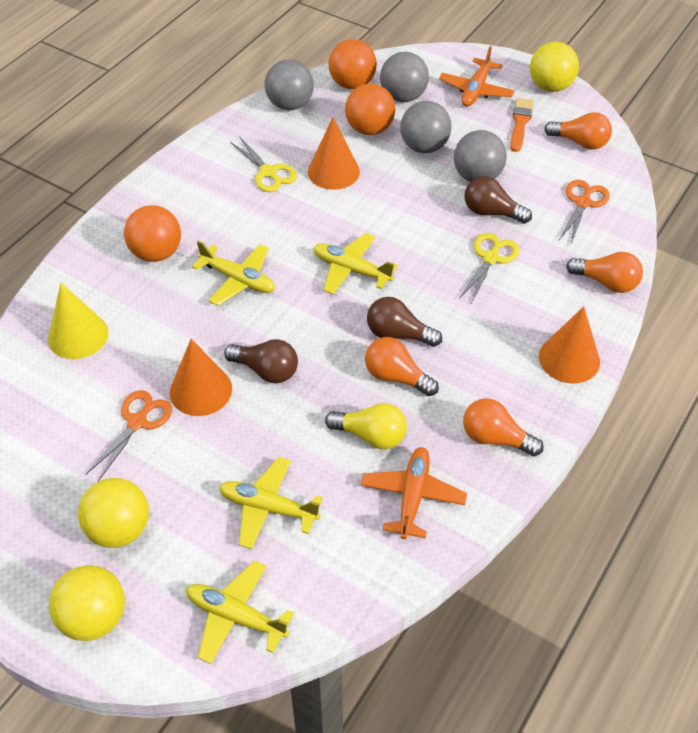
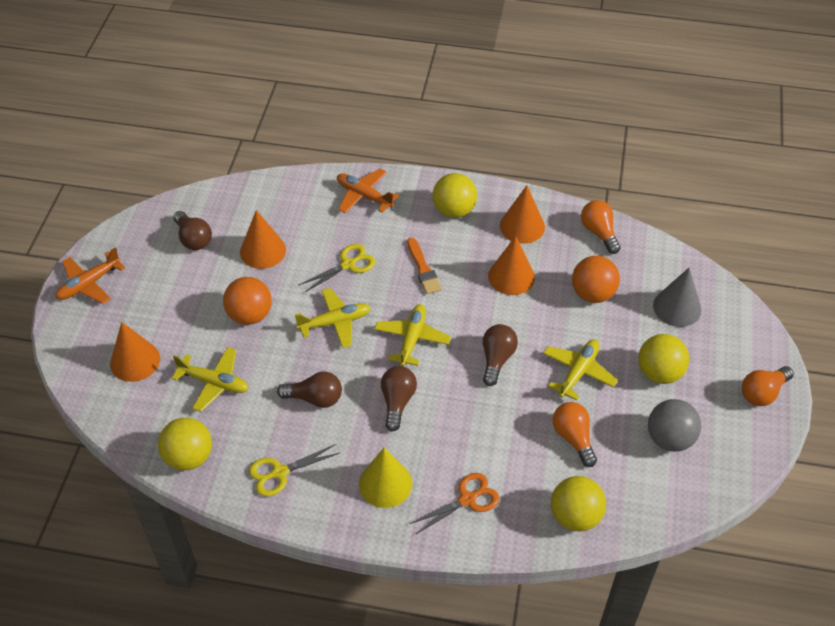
brown light bulb: 3 -> 4
grey ball: 4 -> 1
grey cone: 0 -> 1
orange ball: 3 -> 2
orange cone: 3 -> 4
orange light bulb: 4 -> 3
orange scissors: 2 -> 1
yellow ball: 3 -> 4
yellow light bulb: 1 -> 0

